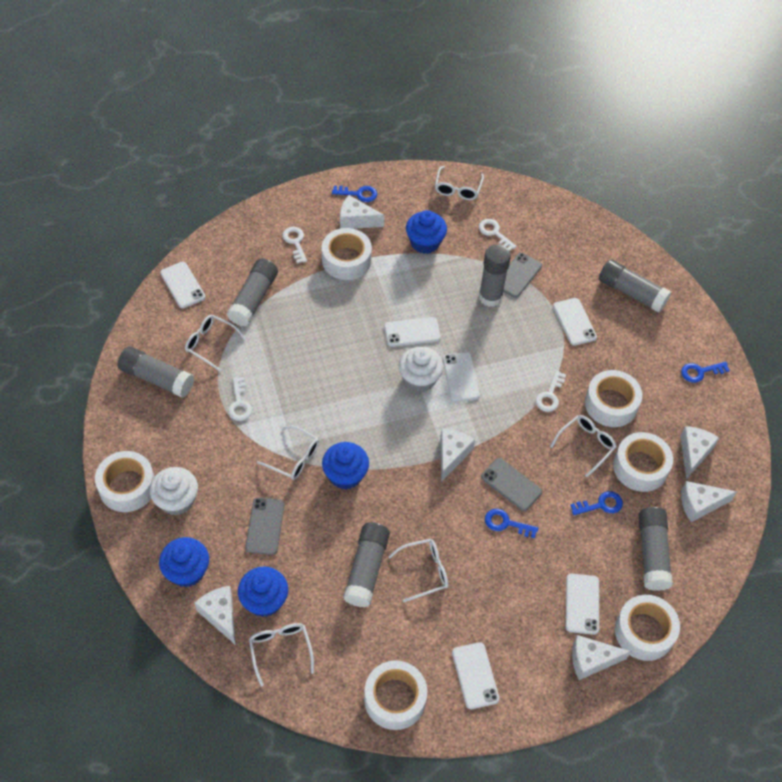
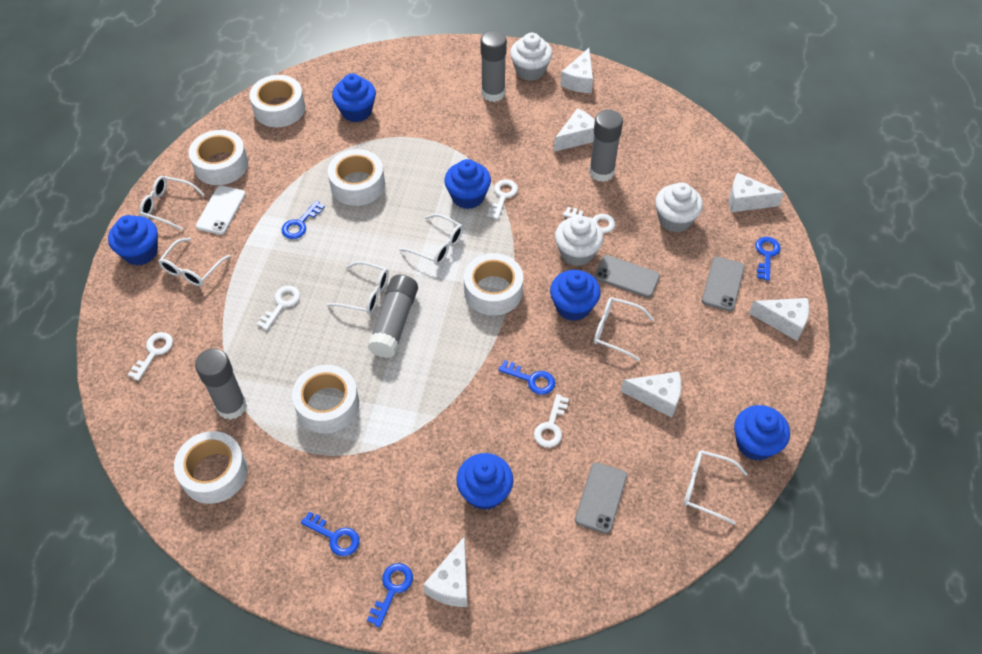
blue cupcake: 4 -> 6
blue key: 4 -> 5
grey glue stick: 6 -> 4
white cupcake: 2 -> 3
white key: 4 -> 5
white phone: 6 -> 1

